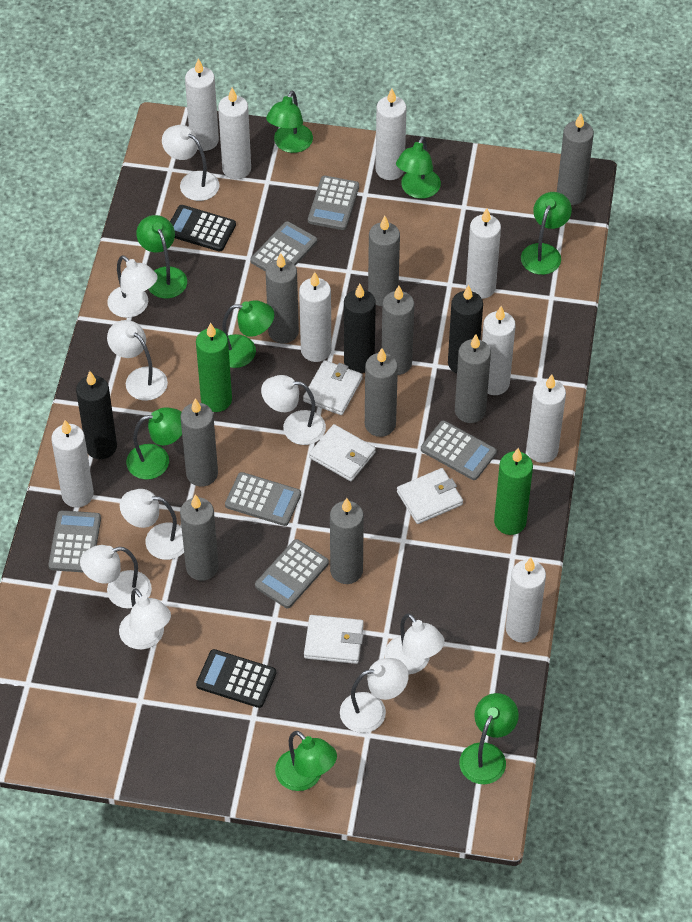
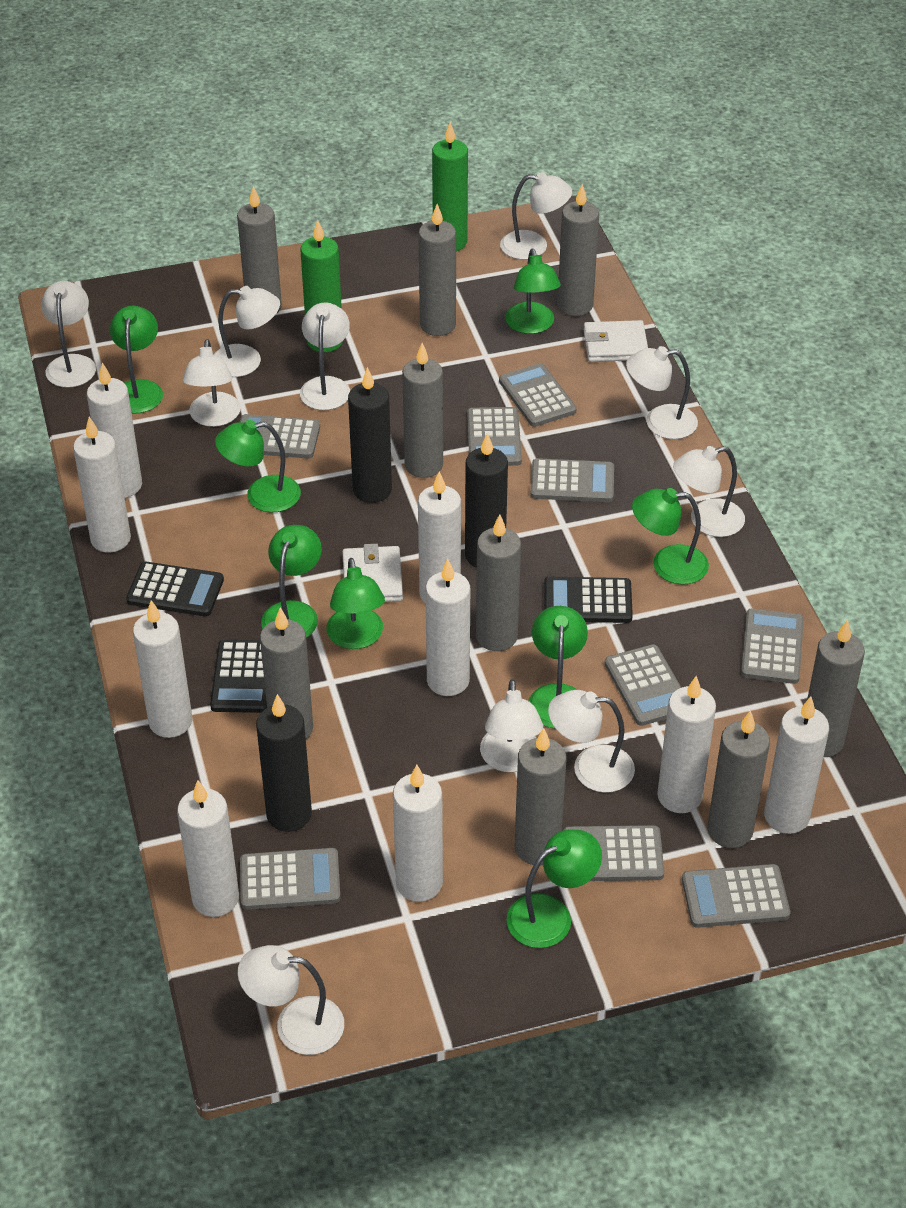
black calculator: 2 -> 3
grey calculator: 6 -> 9
white lamp: 9 -> 10
white wallet: 4 -> 2

